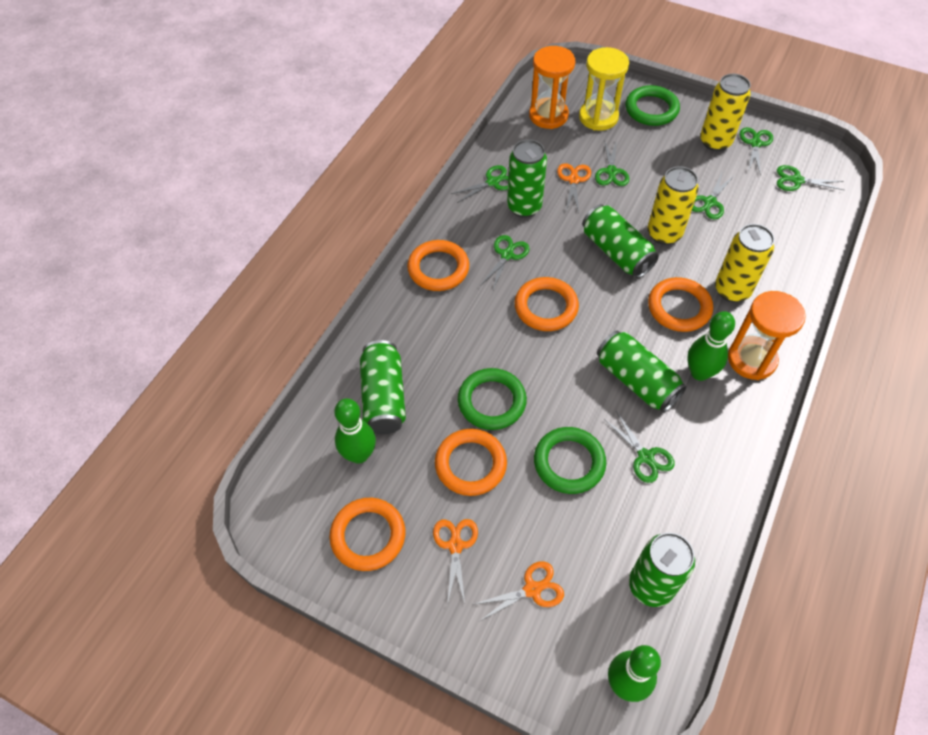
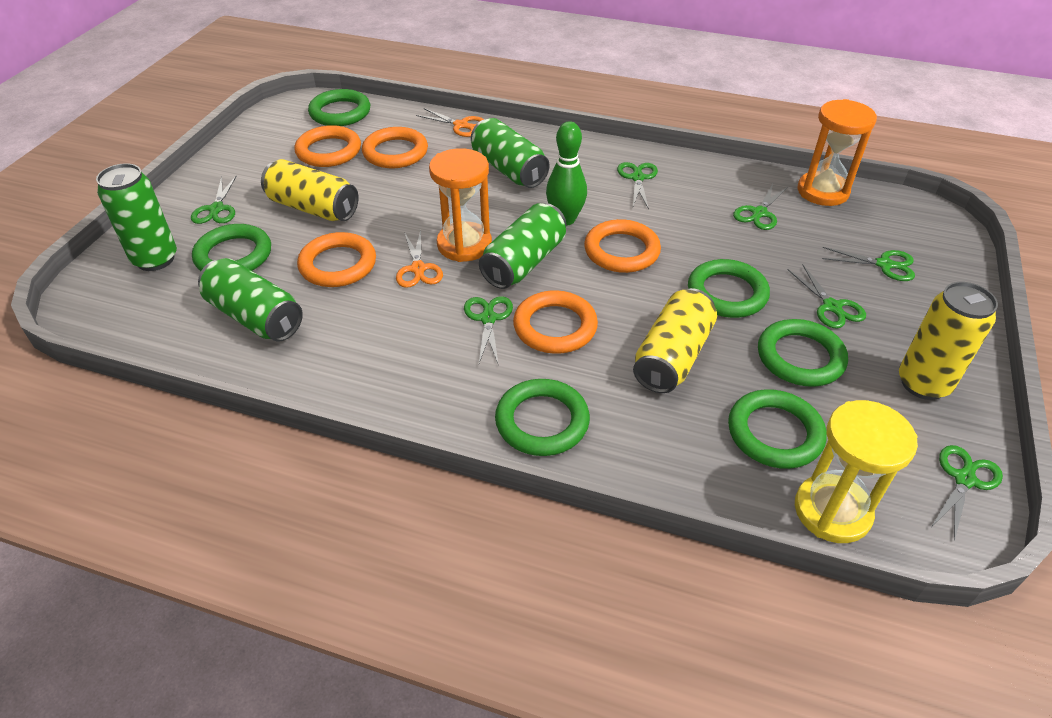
green bowling pin: 3 -> 1
green can: 5 -> 4
green ring: 3 -> 6
orange scissors: 3 -> 2

